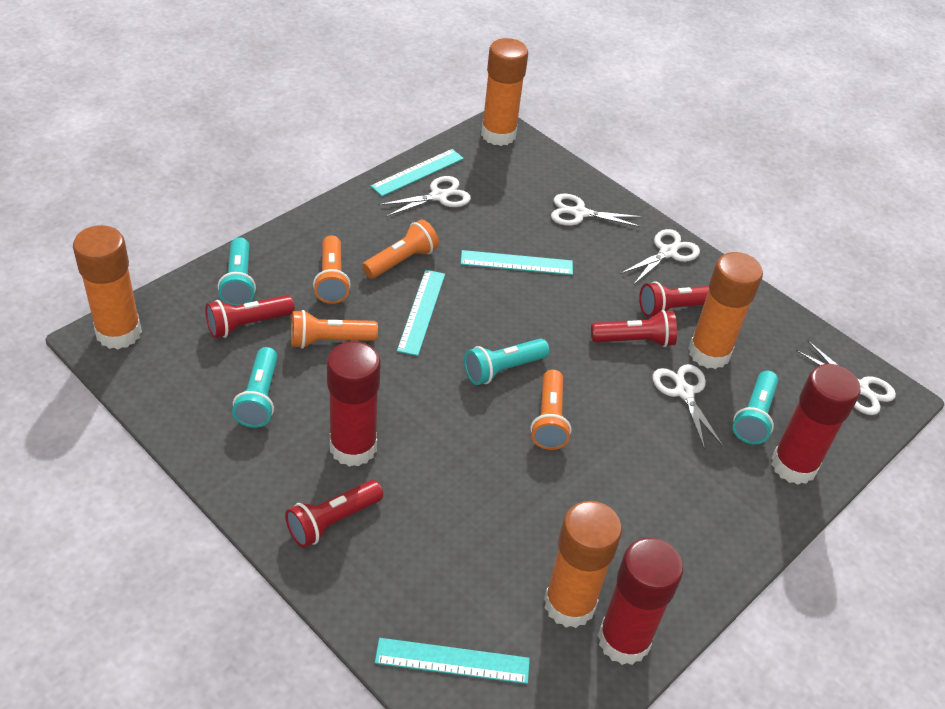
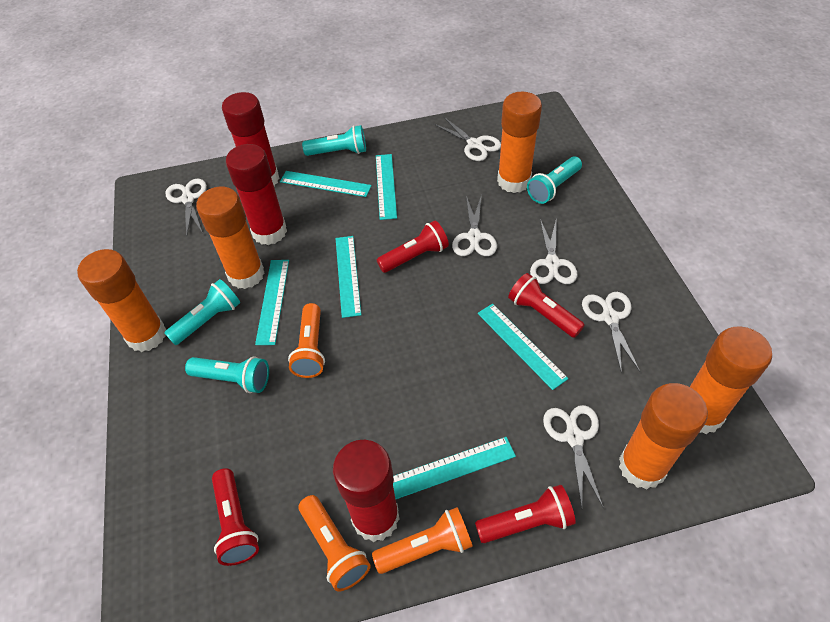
orange flashlight: 4 -> 3
orange glue stick: 4 -> 5
turquoise ruler: 4 -> 6
white scissors: 5 -> 6

